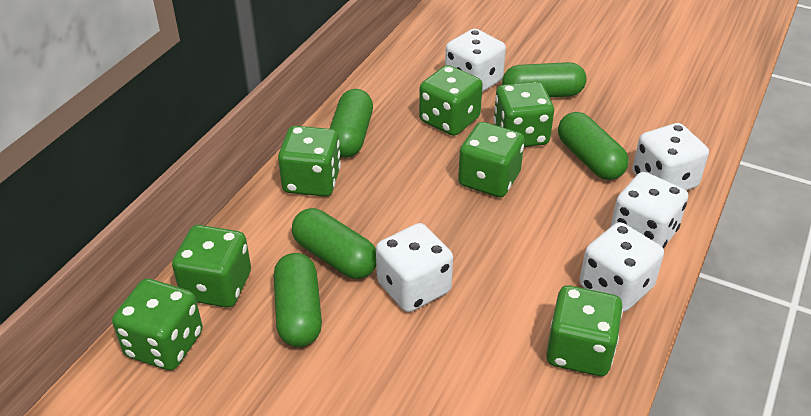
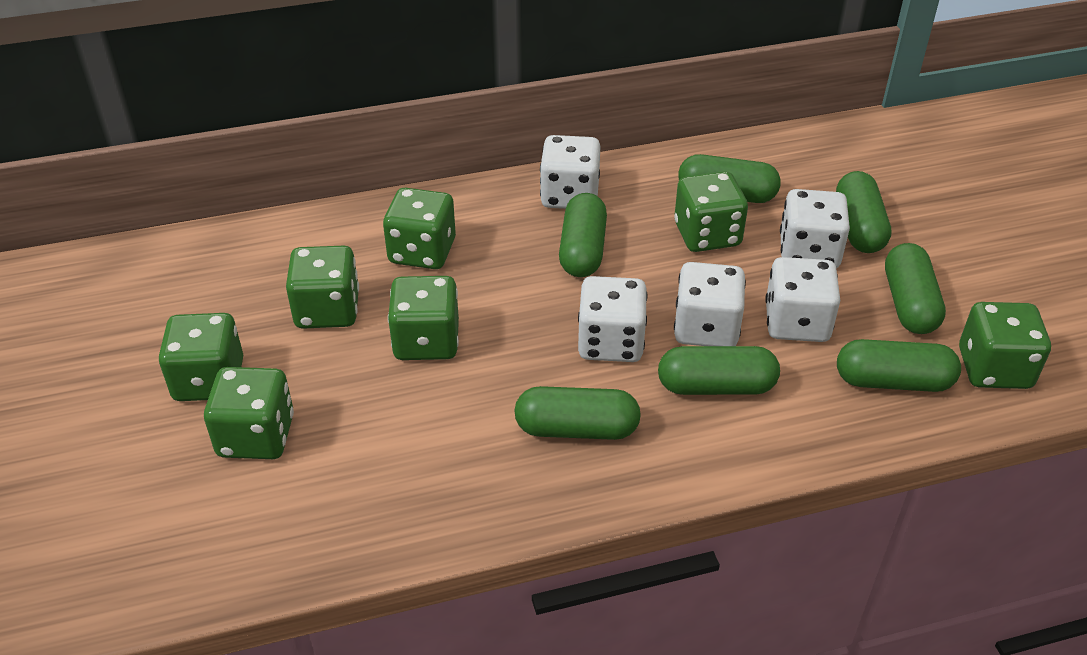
green capsule: 5 -> 7

